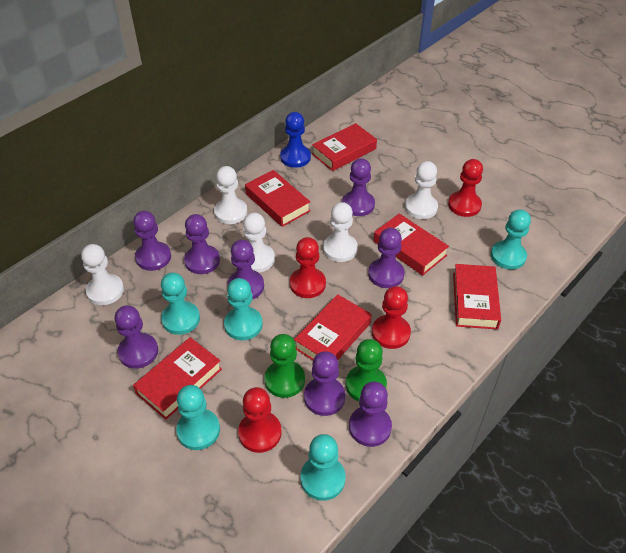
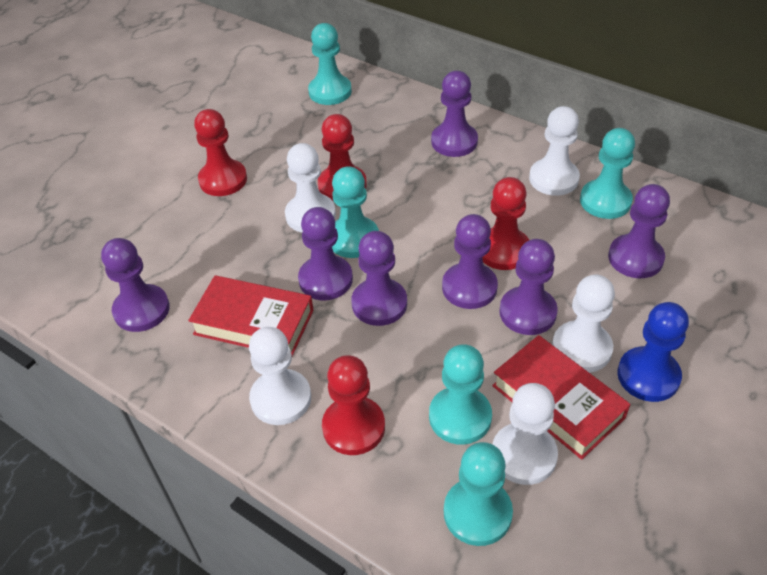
green pawn: 2 -> 0
purple pawn: 8 -> 7
red book: 6 -> 2

